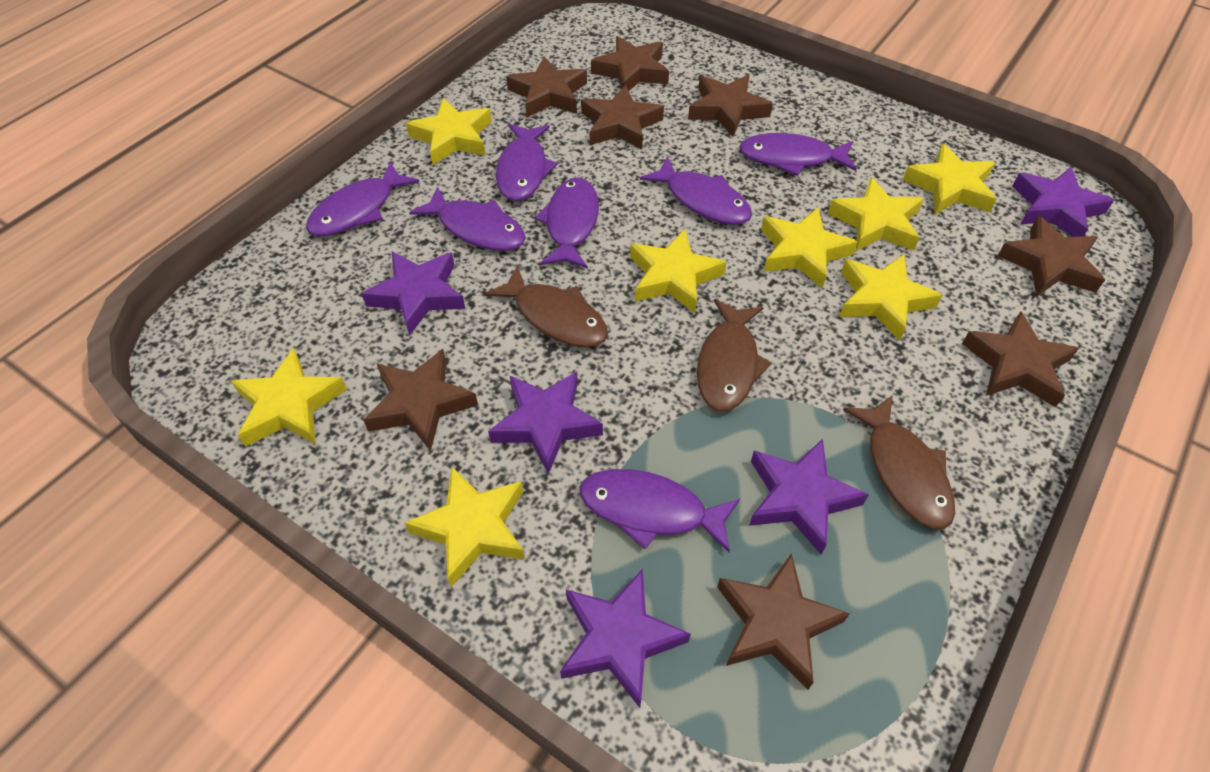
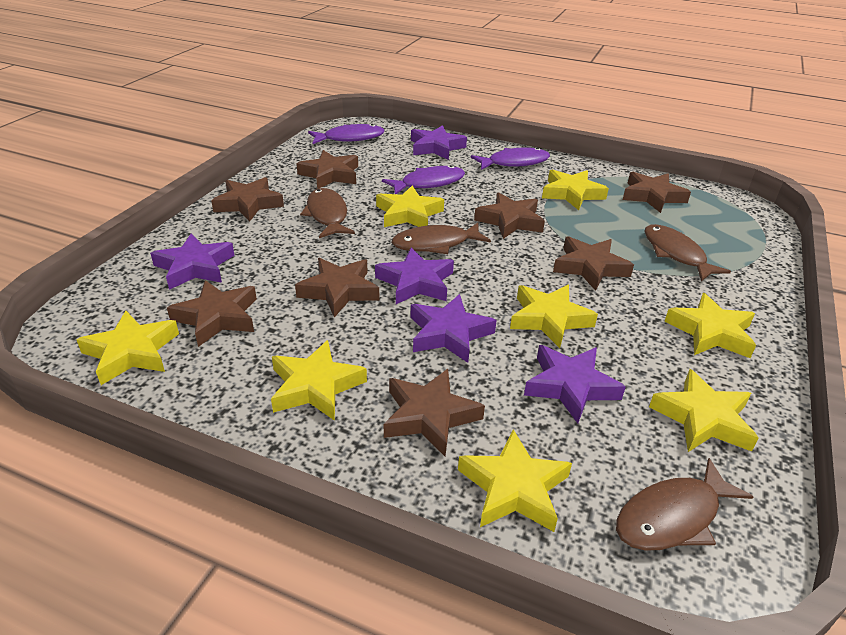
brown fish: 3 -> 4
purple fish: 7 -> 3

